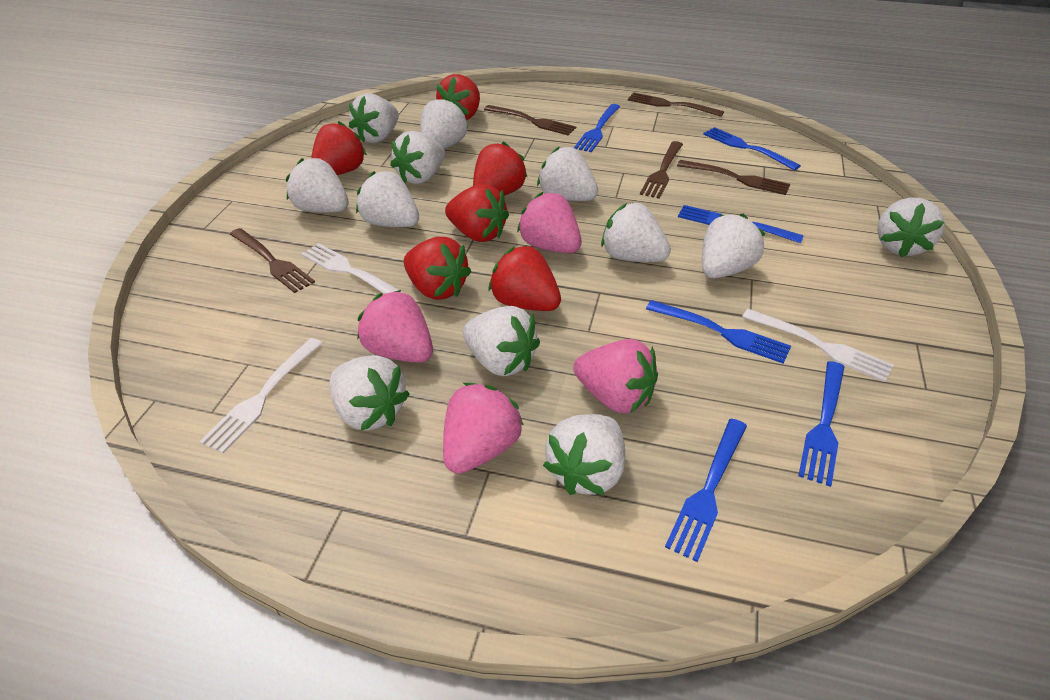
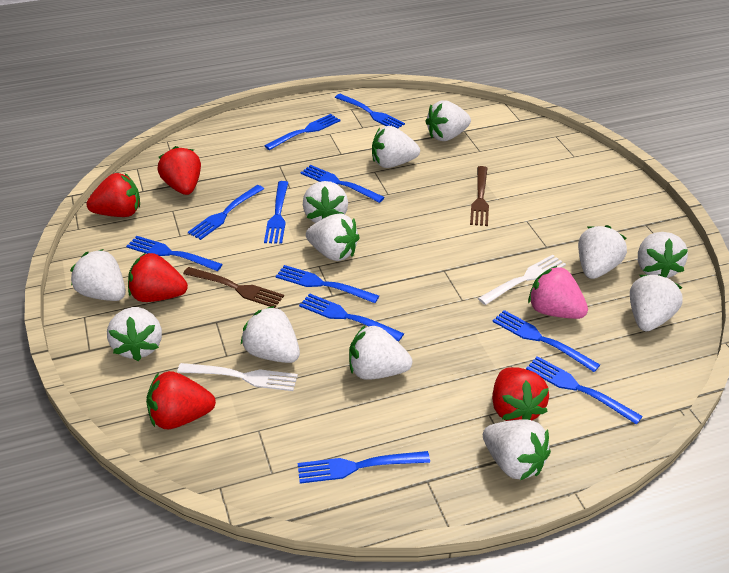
blue fork: 6 -> 11
brown fork: 5 -> 2
pink strawberry: 4 -> 1
red strawberry: 6 -> 5
white fork: 3 -> 2

